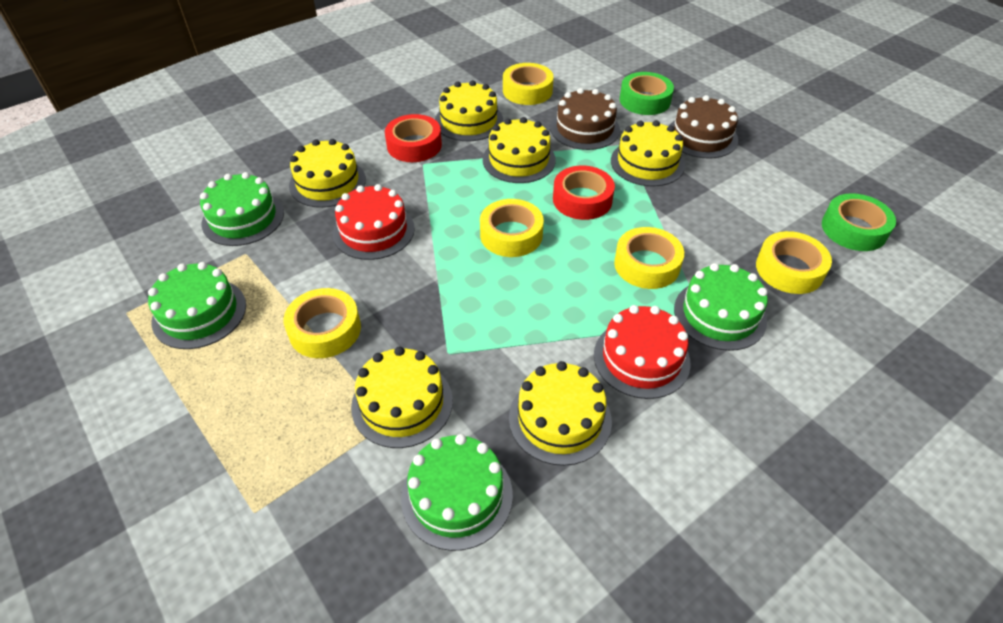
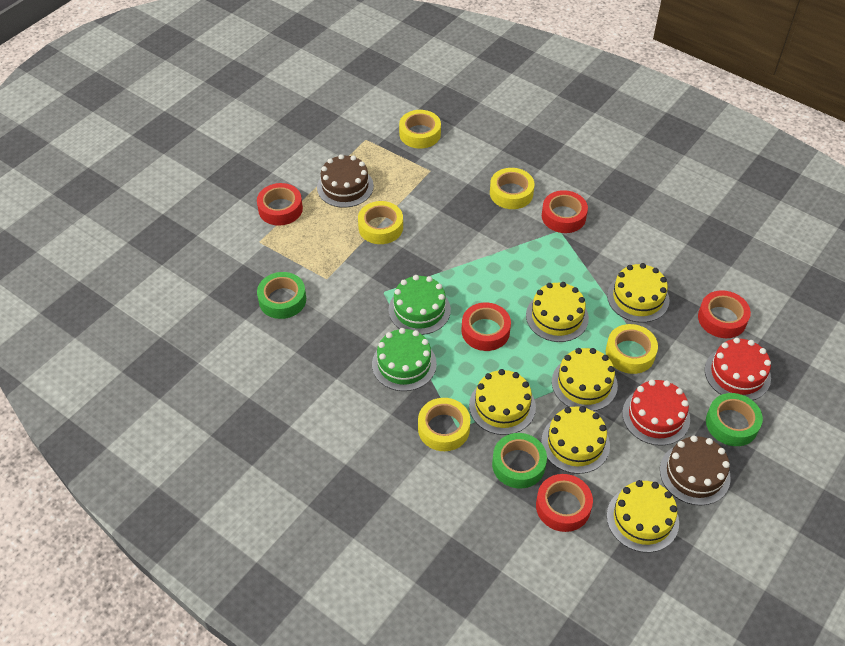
green cake: 4 -> 2
green tape: 2 -> 3
red tape: 2 -> 5

